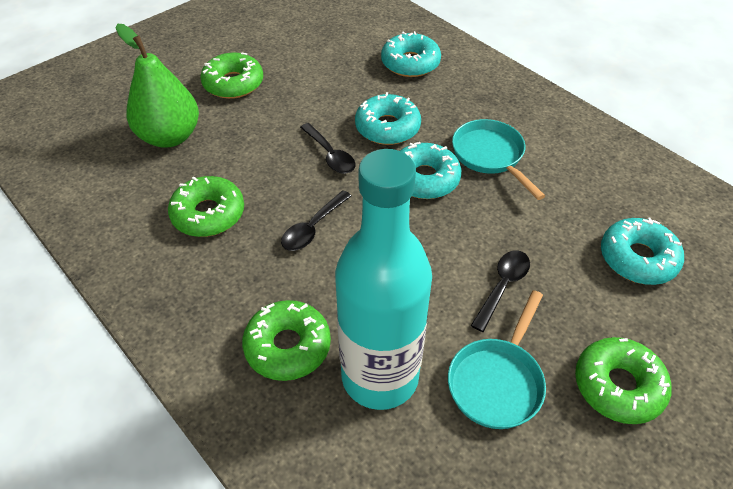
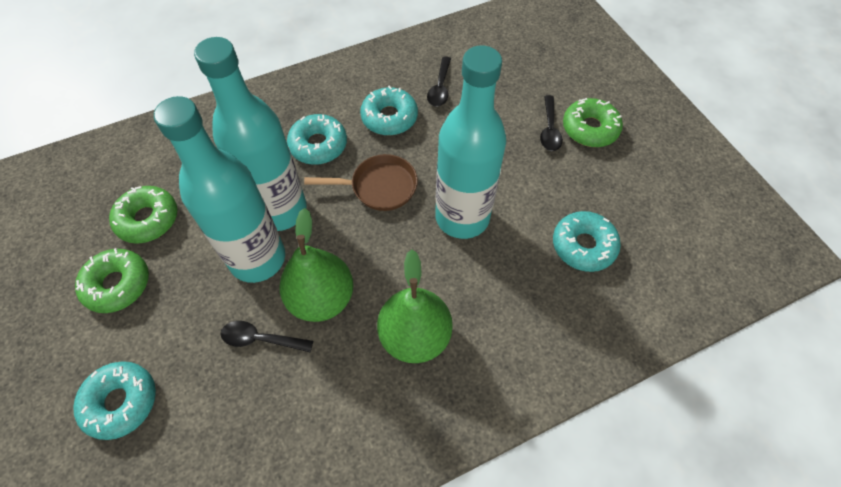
brown pan: 0 -> 1
green donut: 4 -> 3
green pear: 1 -> 2
turquoise bottle: 1 -> 3
turquoise pan: 2 -> 0

